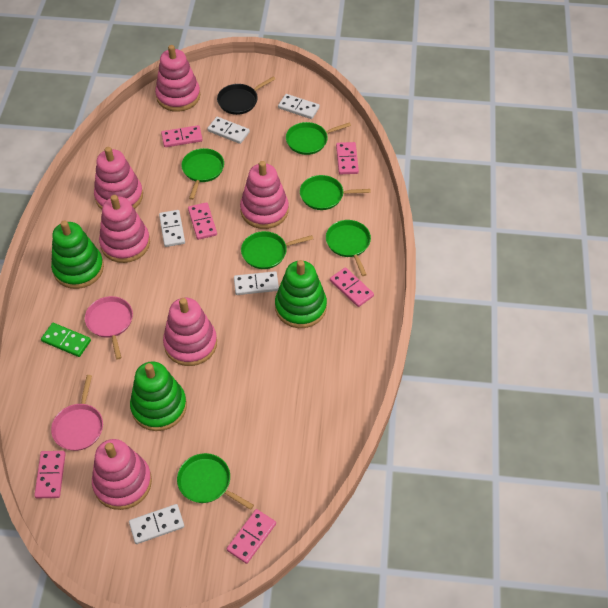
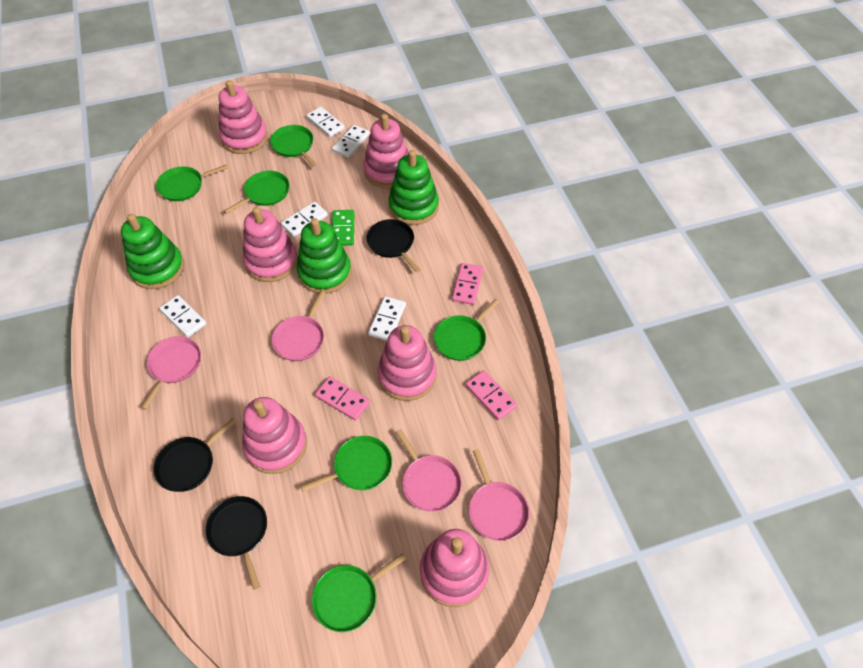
black pan: 1 -> 3
pink domino: 6 -> 3
pink pan: 2 -> 4

